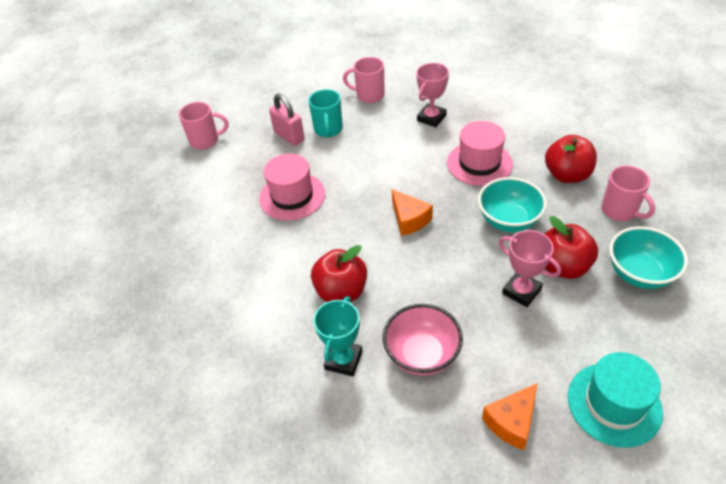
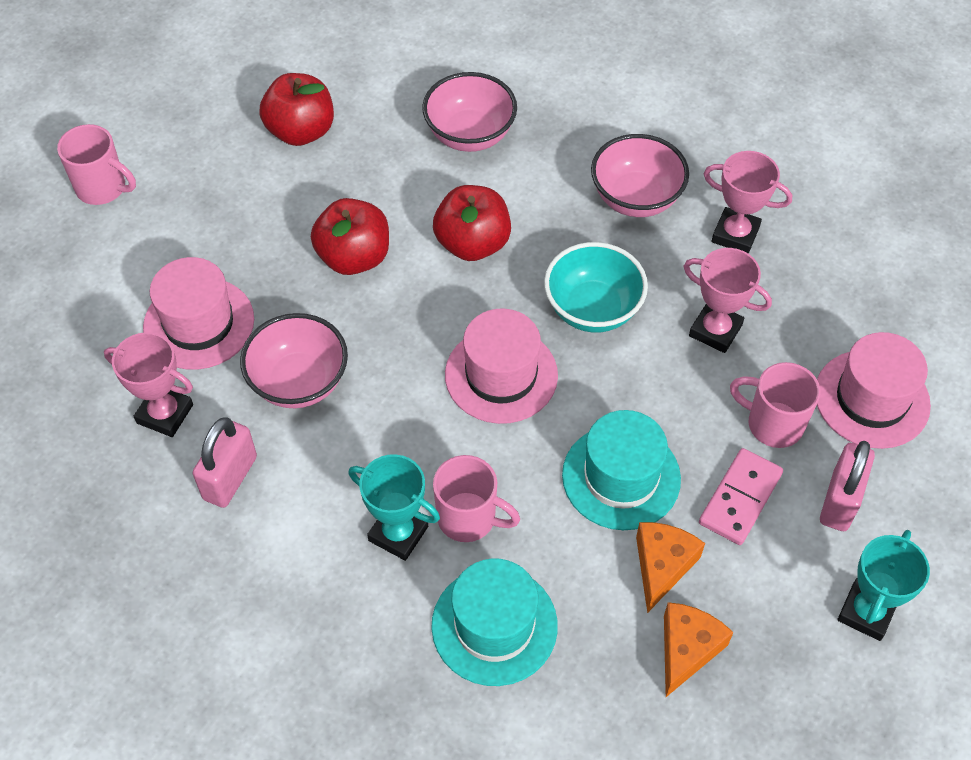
pink bowl: 1 -> 3
pink domino: 0 -> 1
pink hat: 2 -> 3
pink padlock: 1 -> 2
pink trophy: 2 -> 3
turquoise bowl: 2 -> 1
turquoise hat: 1 -> 2
turquoise mug: 1 -> 0
turquoise trophy: 1 -> 2

